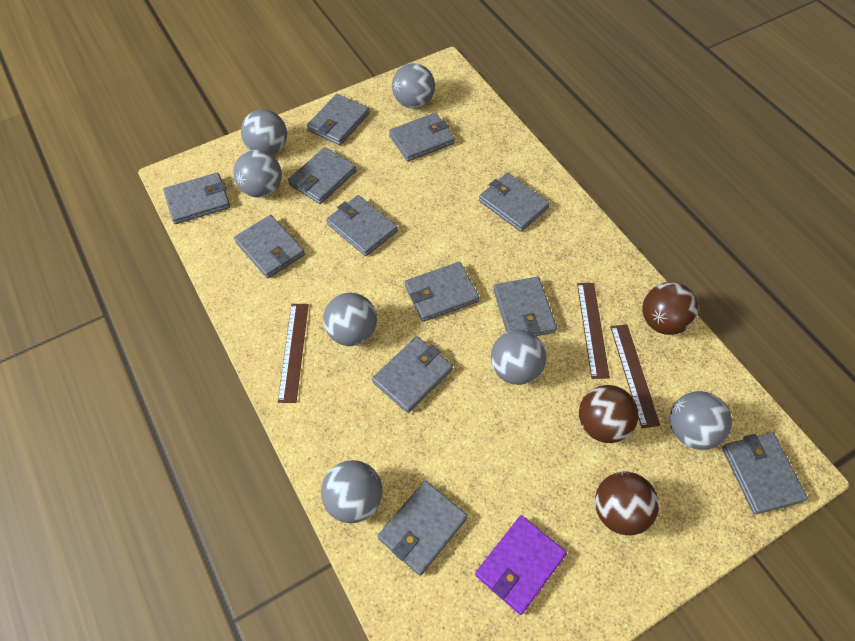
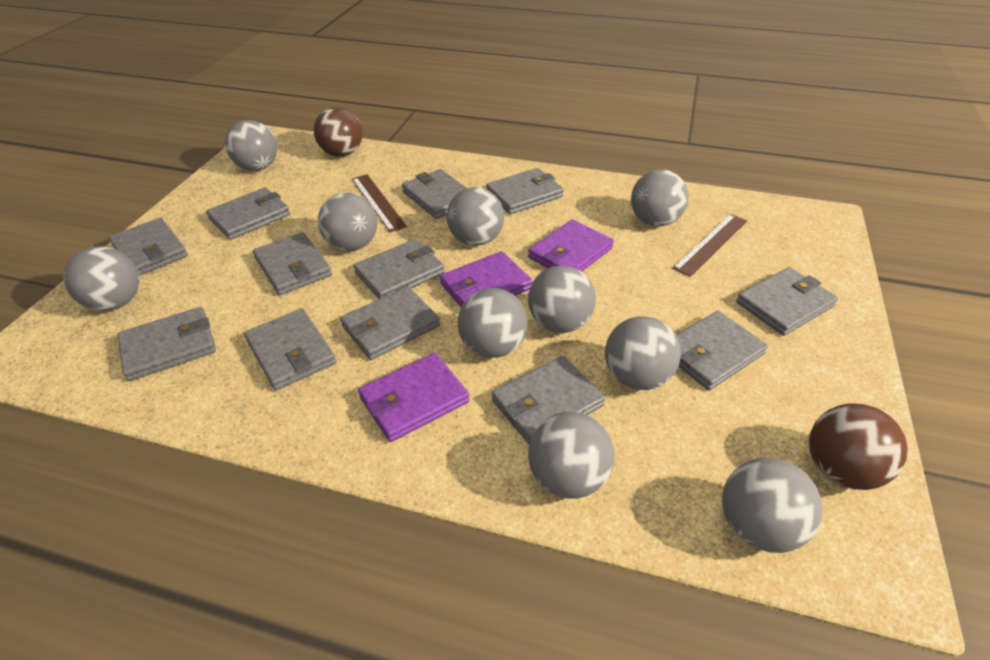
brown ball: 3 -> 2
brown ruler: 3 -> 2
grey ball: 7 -> 10
purple wallet: 1 -> 3

